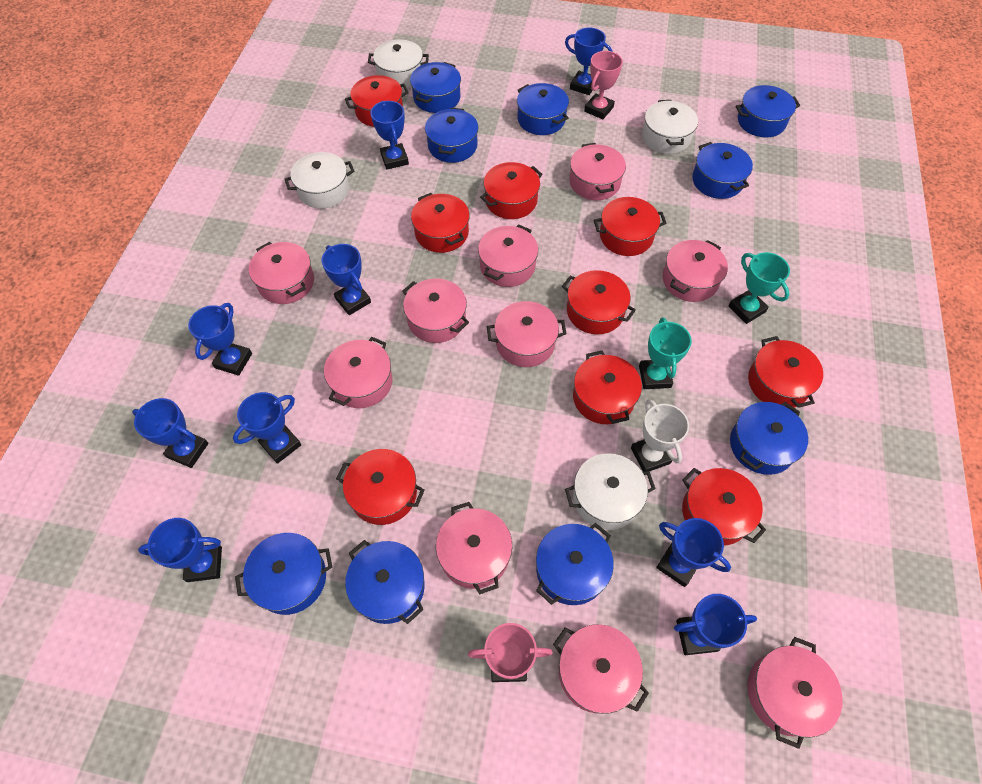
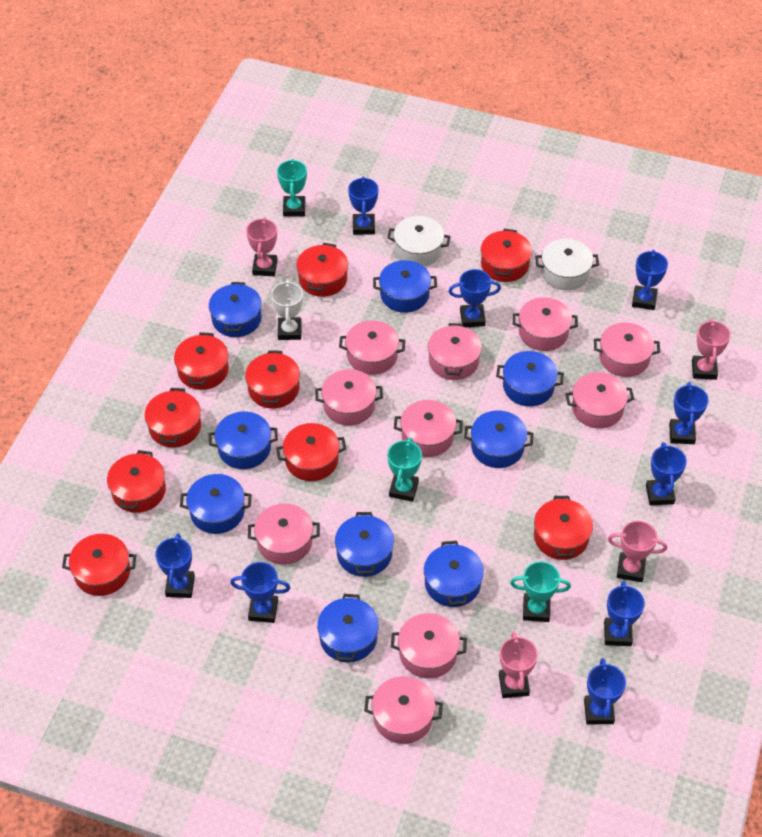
pink trophy: 2 -> 4
turquoise trophy: 2 -> 3
white pot: 4 -> 2

